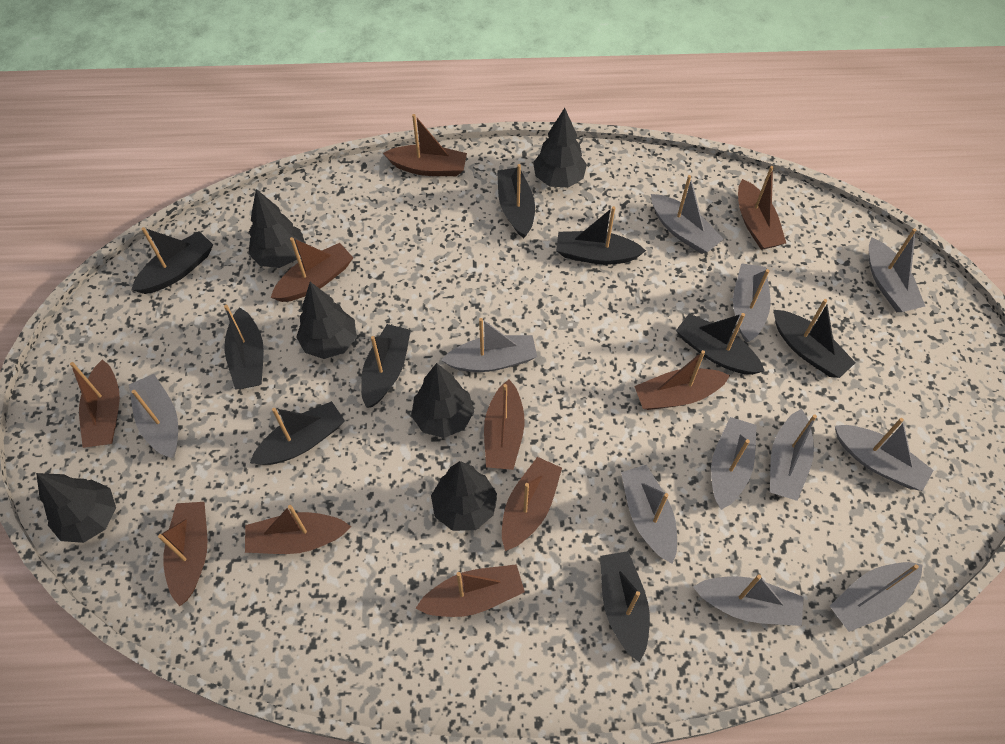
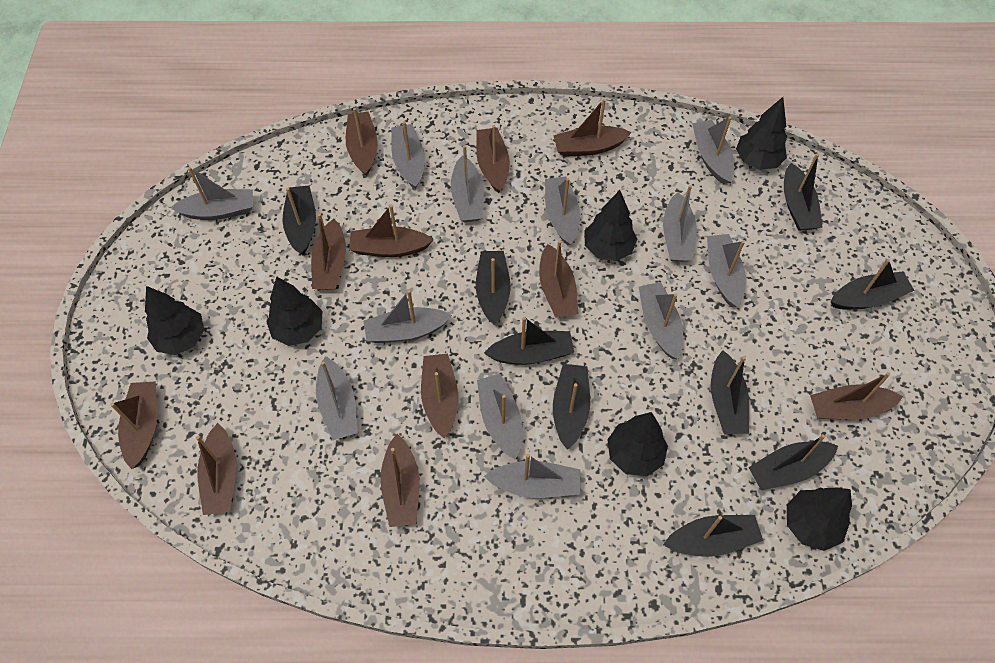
brown boat: 10 -> 11
grey boat: 11 -> 12

